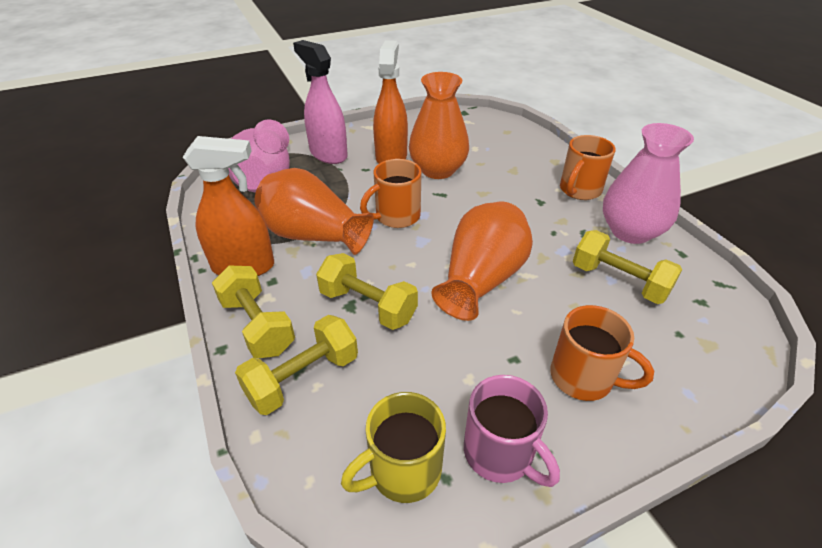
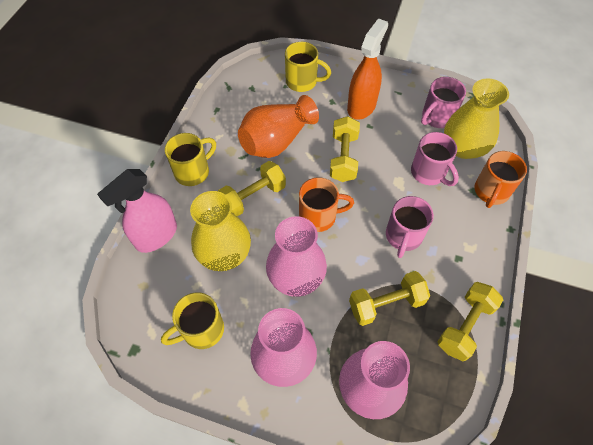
orange mug: 3 -> 2
orange spray bottle: 2 -> 1
orange vase: 3 -> 1
pink mug: 1 -> 3
pink vase: 2 -> 3
yellow mug: 1 -> 3
yellow vase: 0 -> 2

